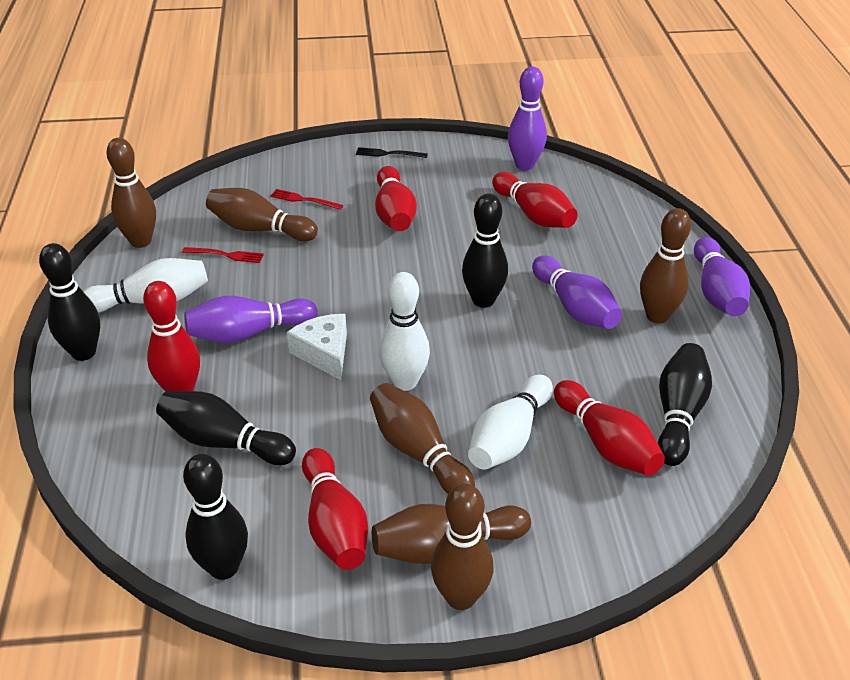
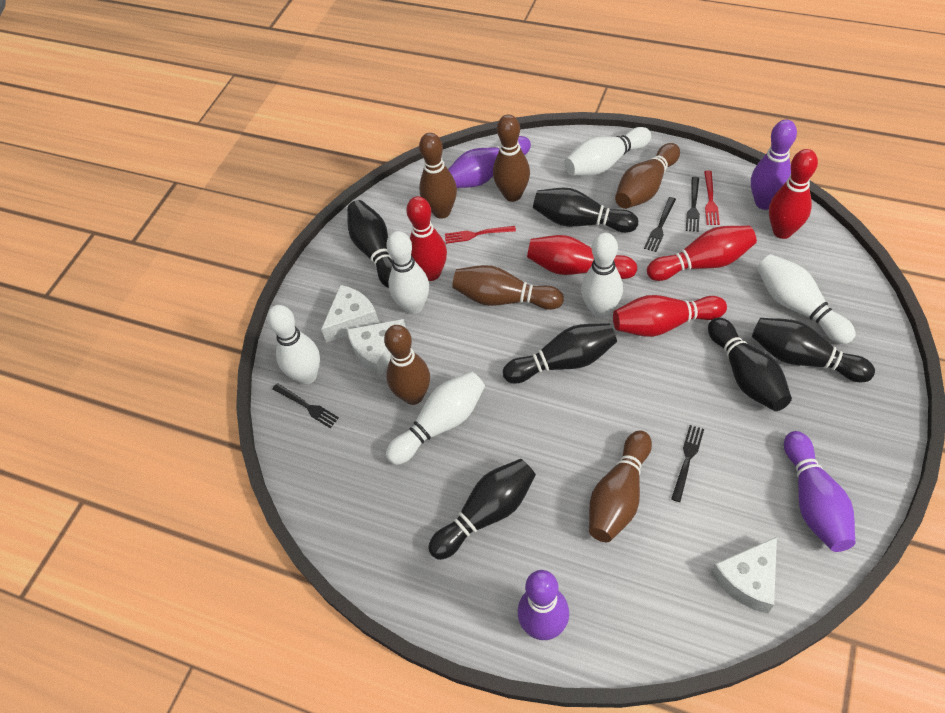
black bowling pin: 5 -> 6
black fork: 1 -> 4
white bowling pin: 3 -> 6
white cheese: 1 -> 3

